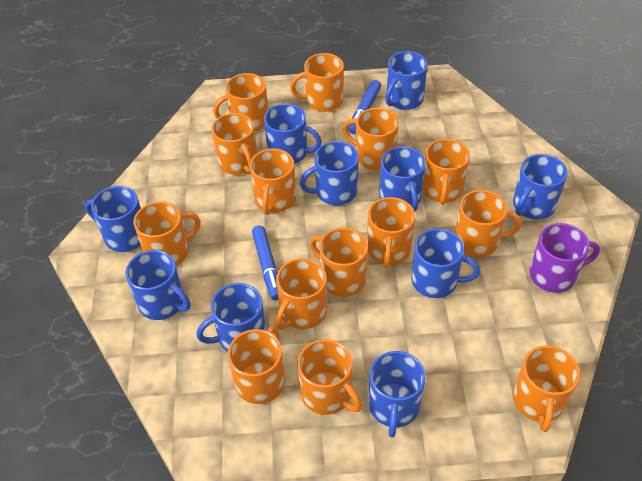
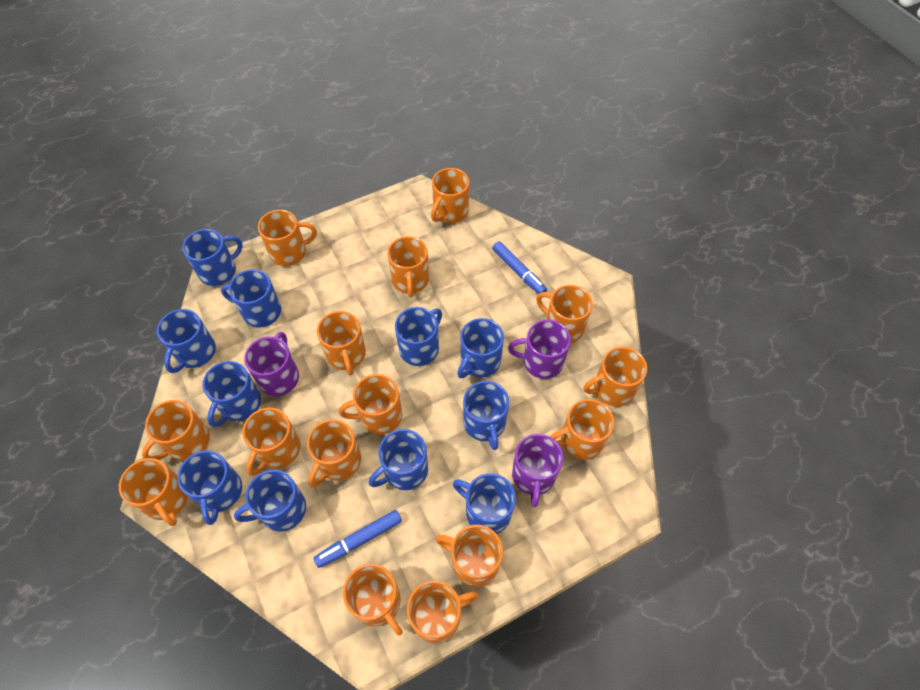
blue mug: 10 -> 11
orange mug: 14 -> 15
purple mug: 1 -> 3

